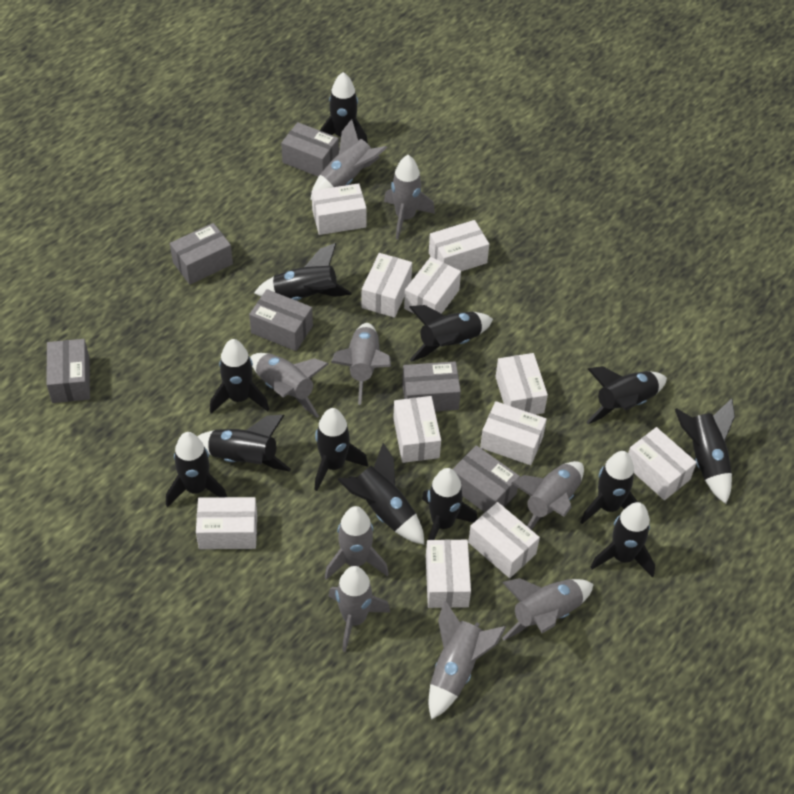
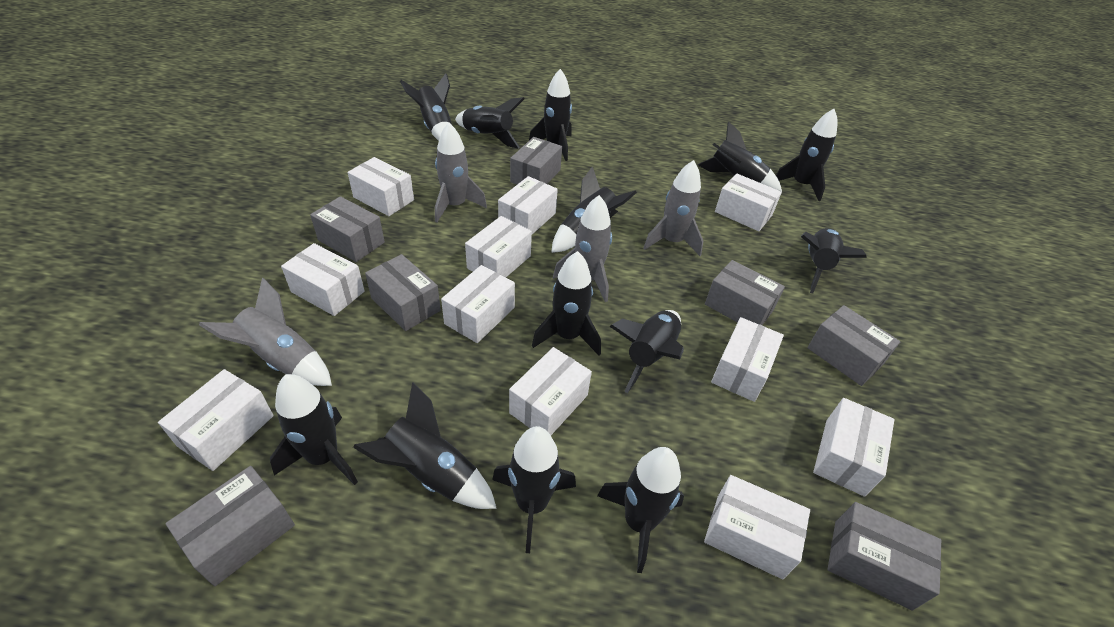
grey box: 6 -> 7
grey rocket: 9 -> 4

